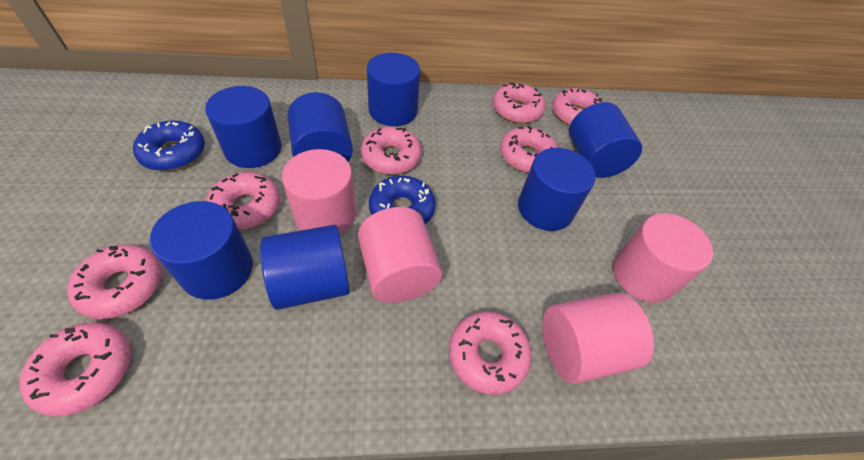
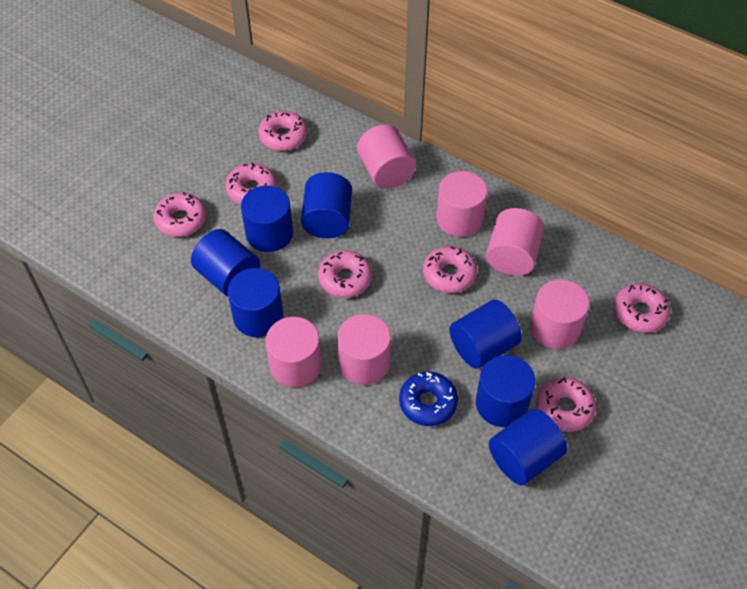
blue donut: 2 -> 1
pink cylinder: 4 -> 6
pink donut: 8 -> 7

